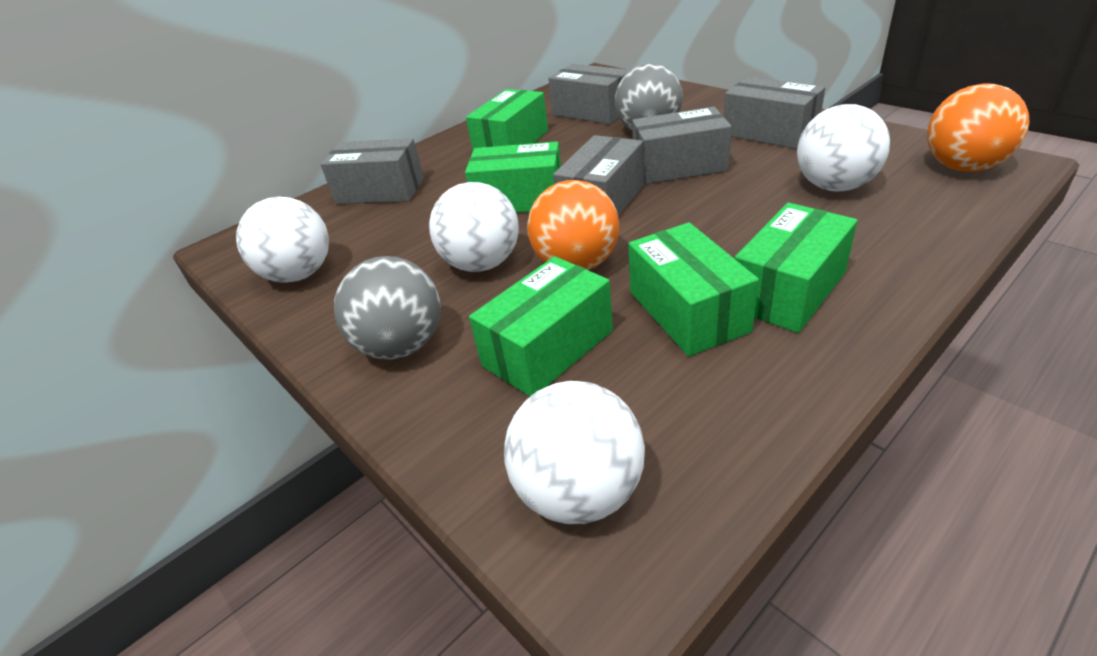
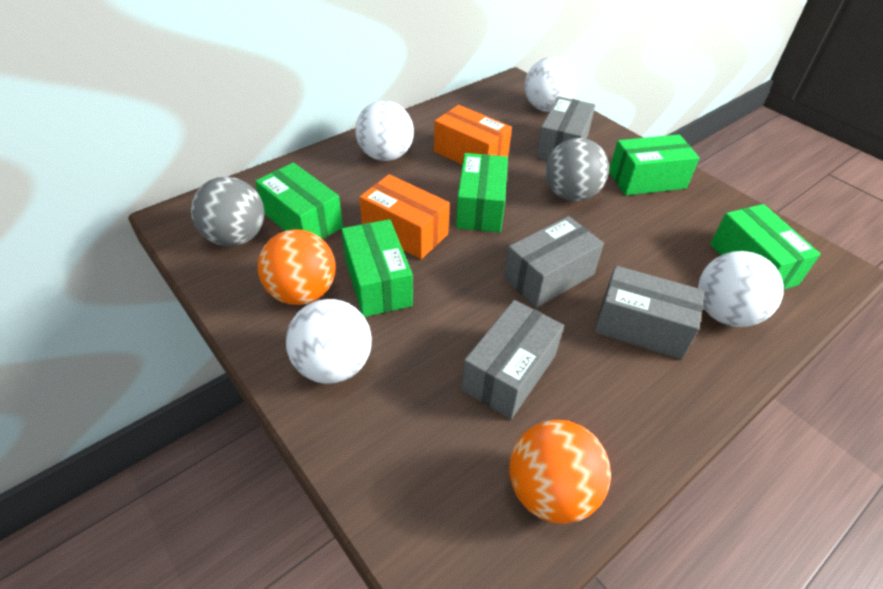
grey box: 5 -> 4
orange box: 0 -> 2

